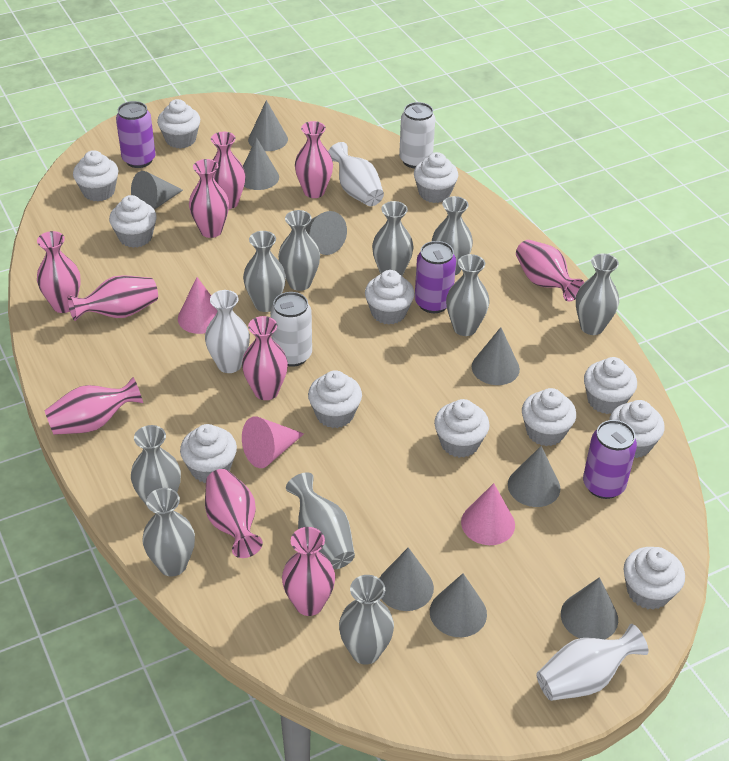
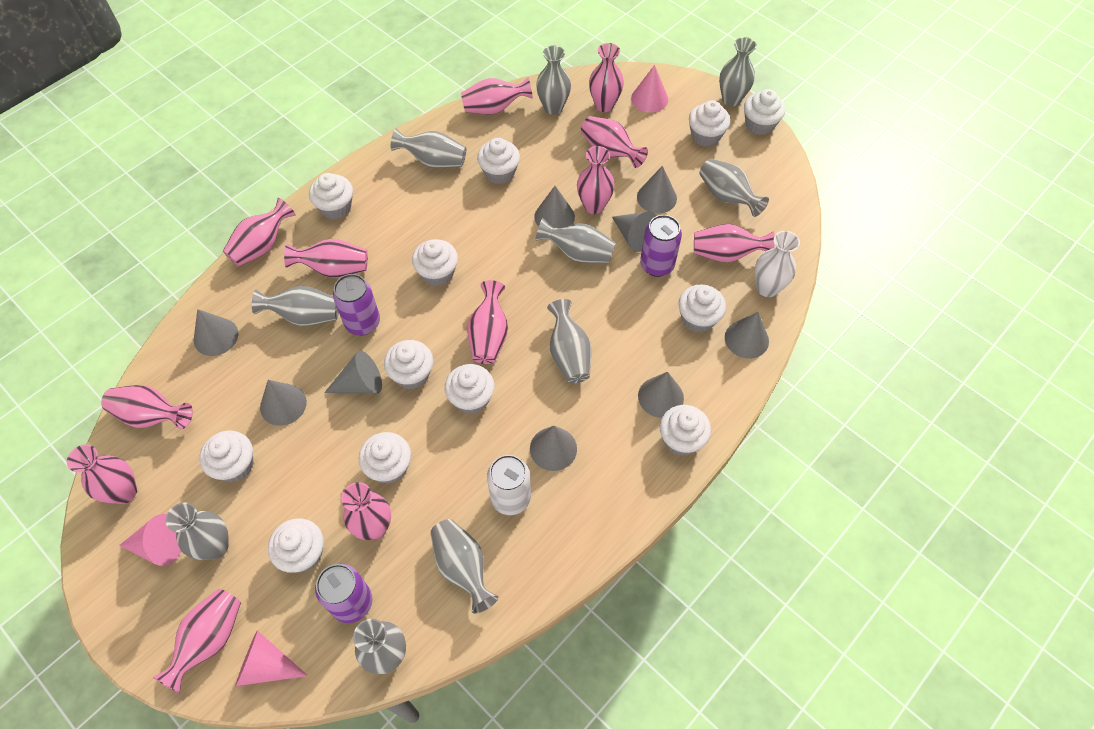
pink vase: 10 -> 12
white can: 2 -> 1
white vase: 3 -> 1

